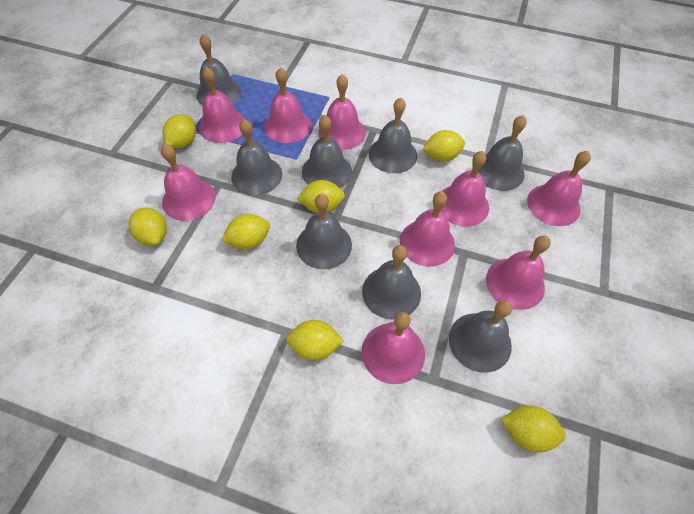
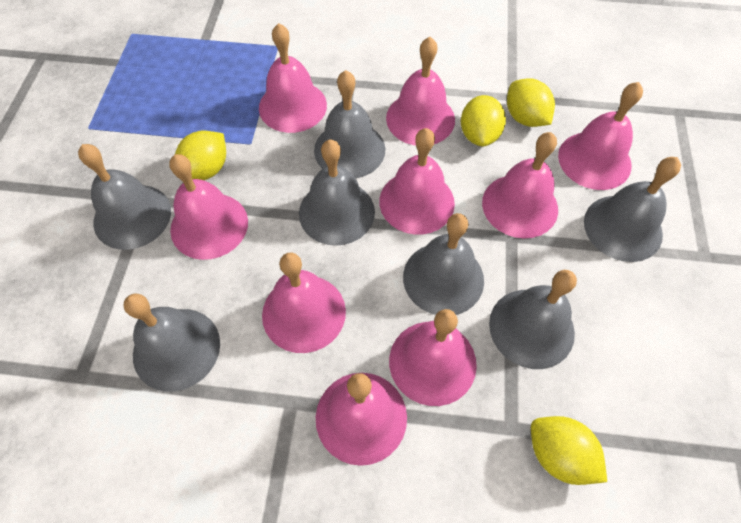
grey bell: 8 -> 7
yellow lemon: 7 -> 4

